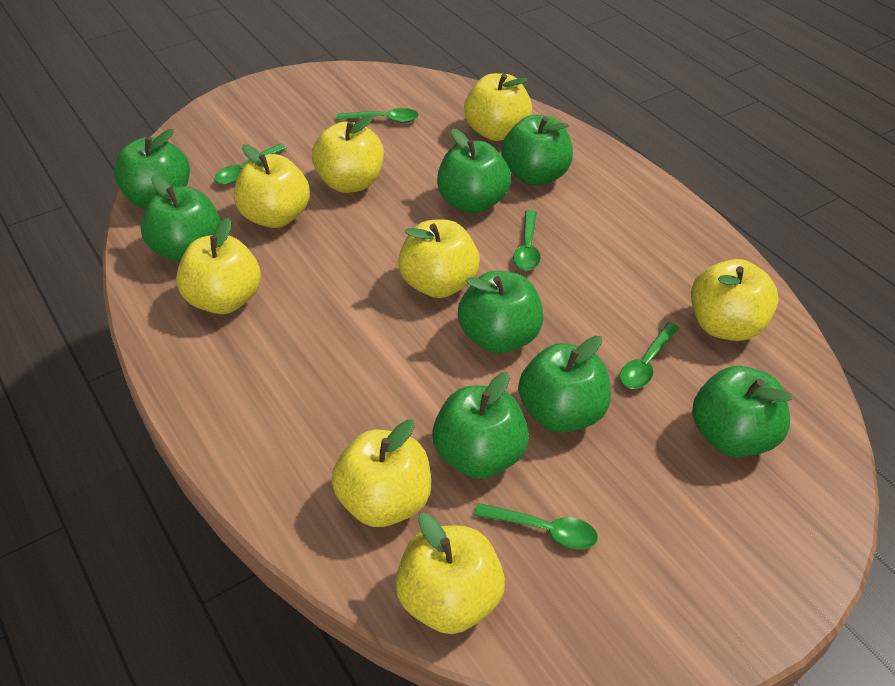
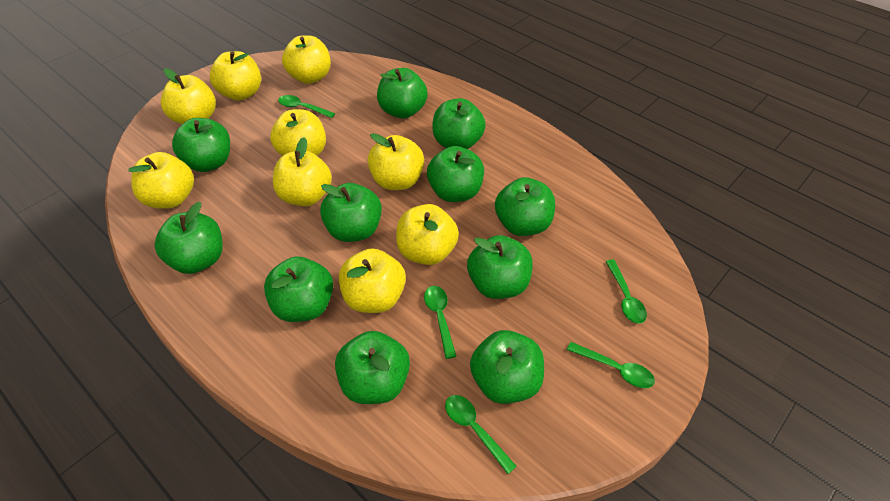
green apple: 8 -> 11
yellow apple: 8 -> 9

